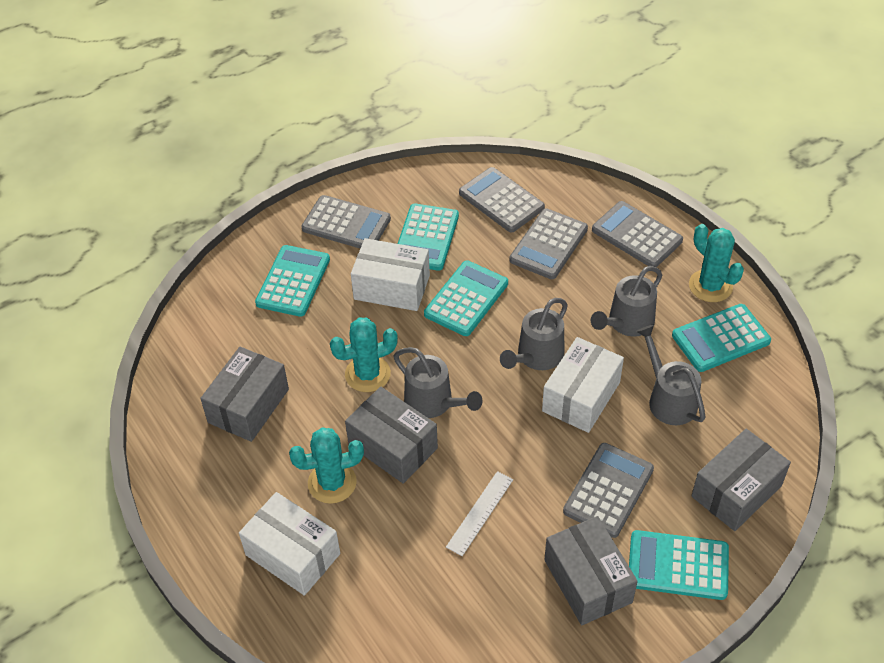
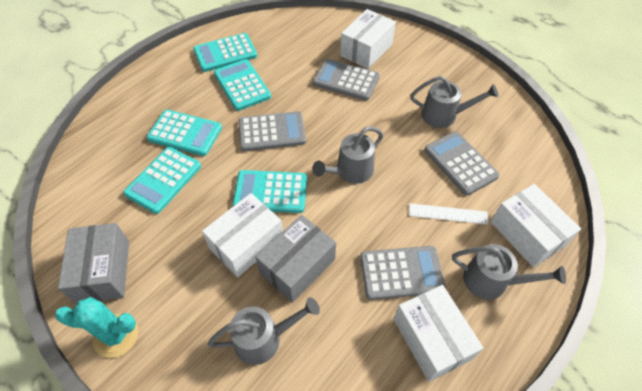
grey box: 4 -> 2
grey calculator: 5 -> 4
turquoise cactus: 3 -> 1
white box: 3 -> 4

